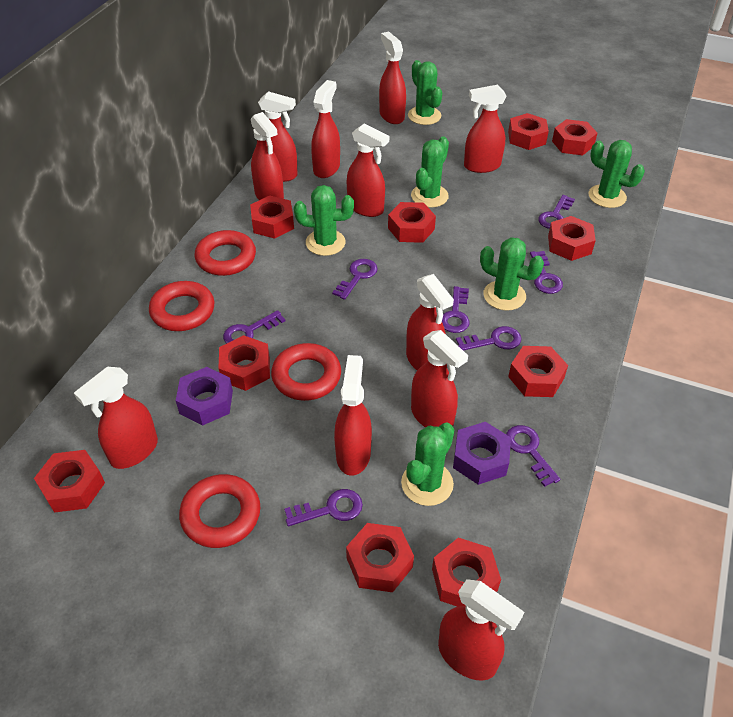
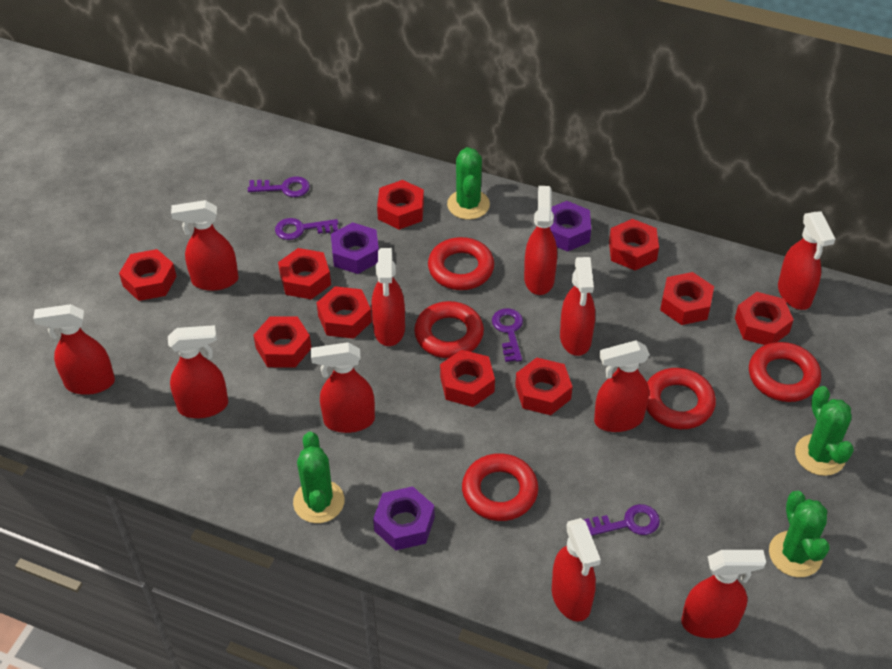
green cactus: 6 -> 4
purple key: 8 -> 4
purple nut: 2 -> 3
red ring: 4 -> 5

